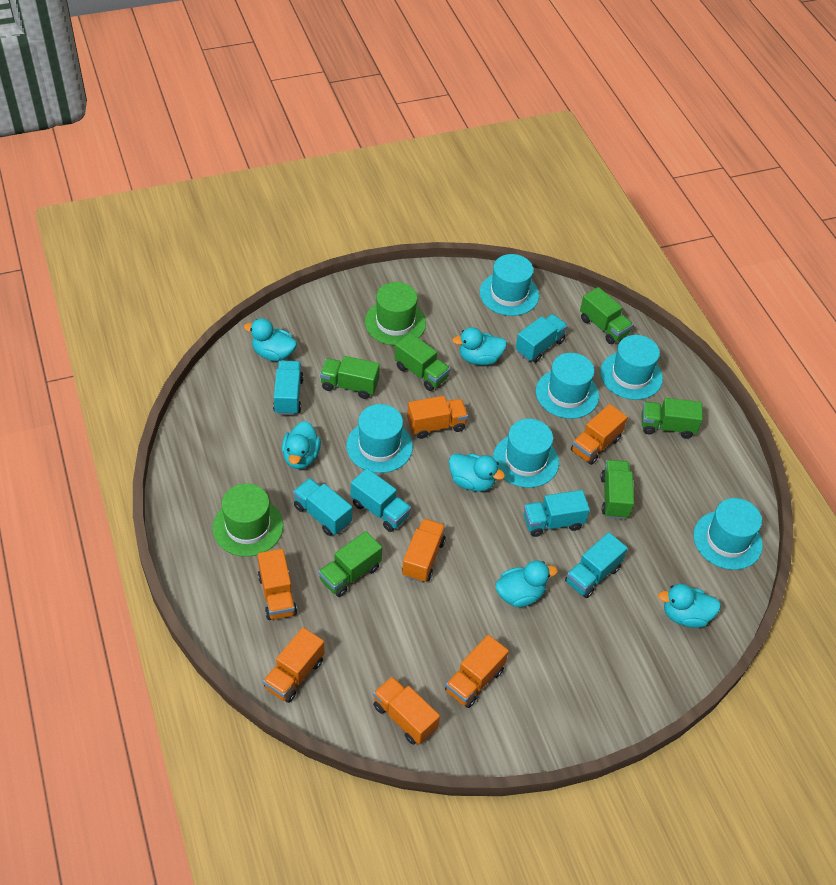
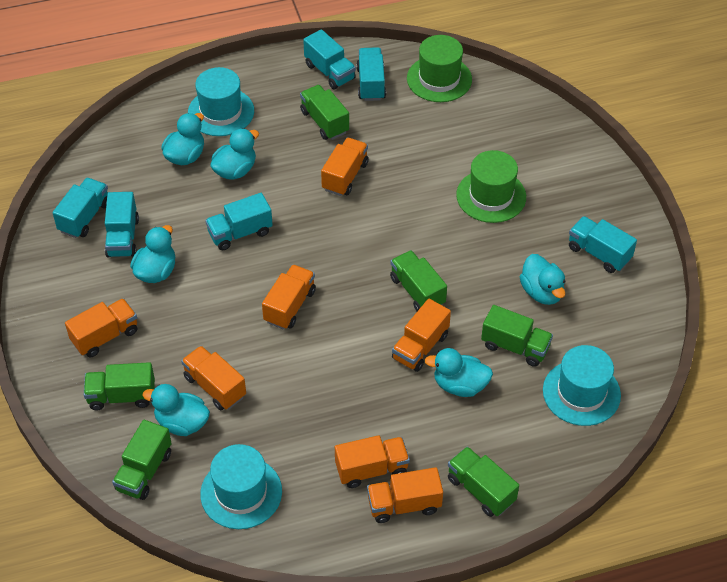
turquoise hat: 6 -> 3

